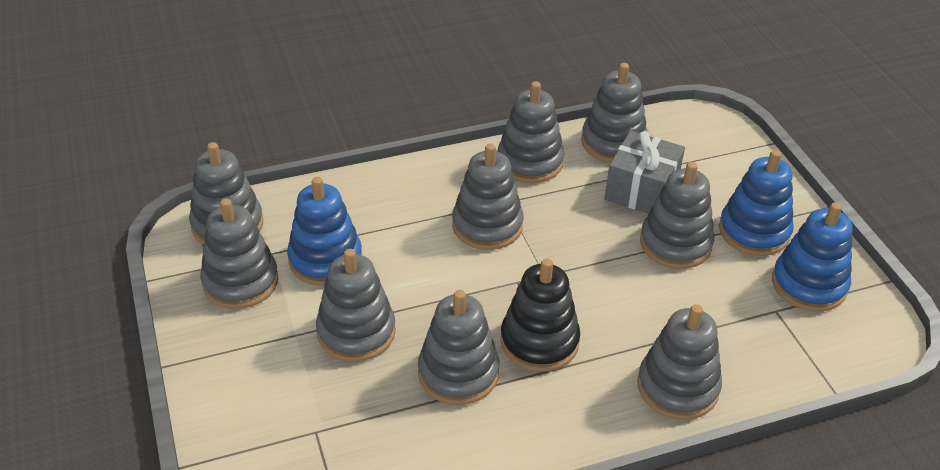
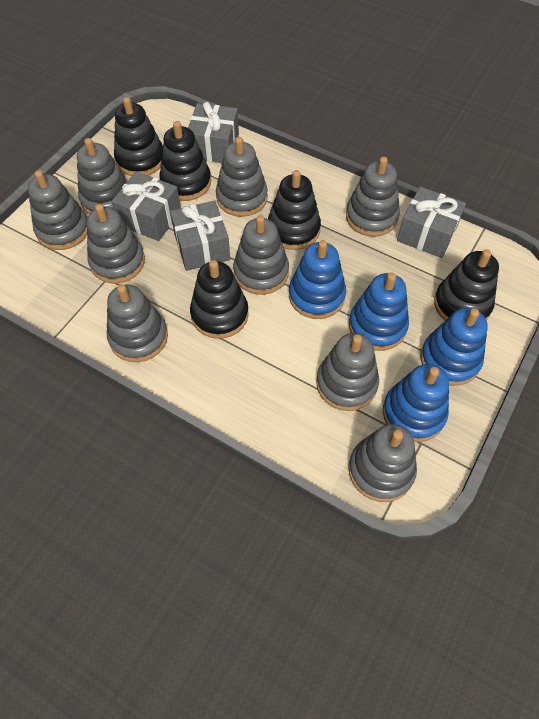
black stacking toy: 1 -> 5
blue stacking toy: 3 -> 4
grey gift: 1 -> 4

